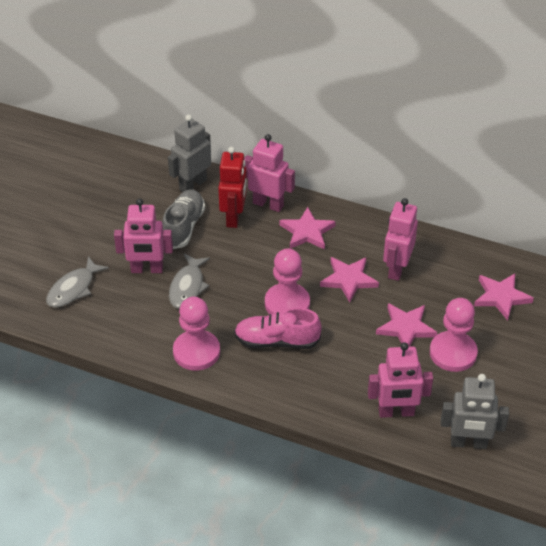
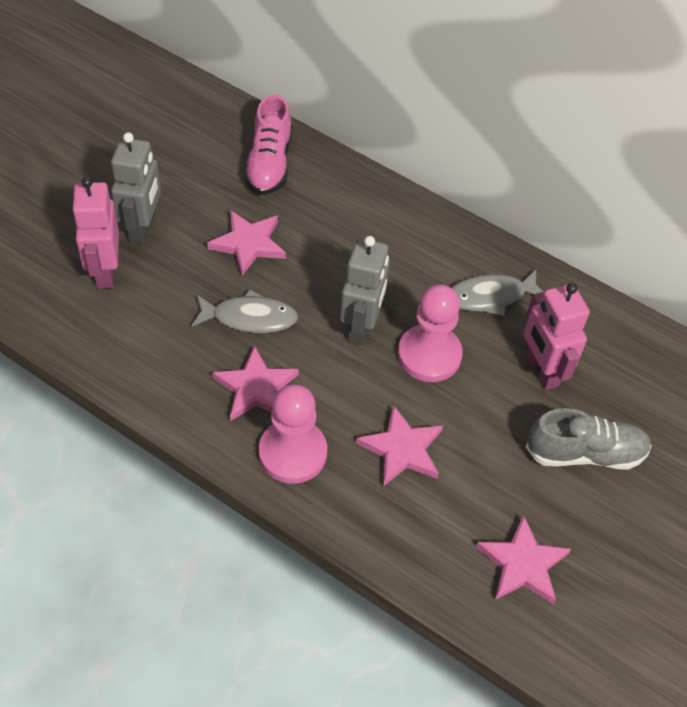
pink pawn: 3 -> 2
pink robot: 4 -> 2
red robot: 1 -> 0

